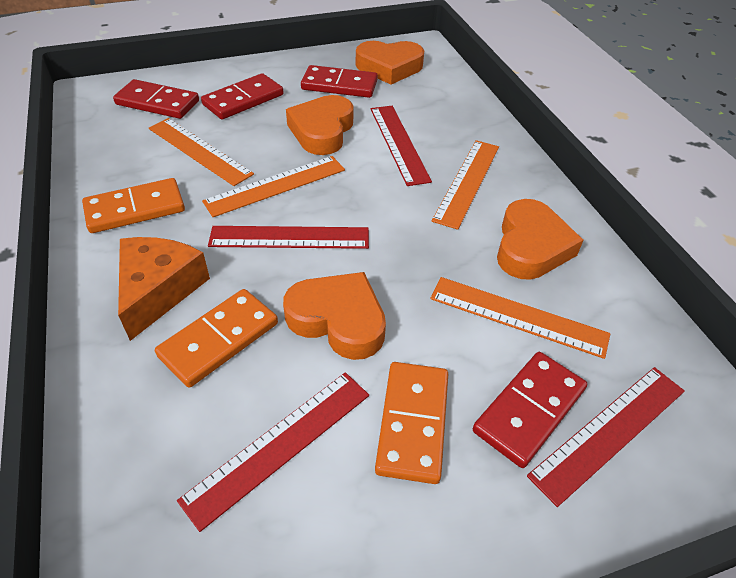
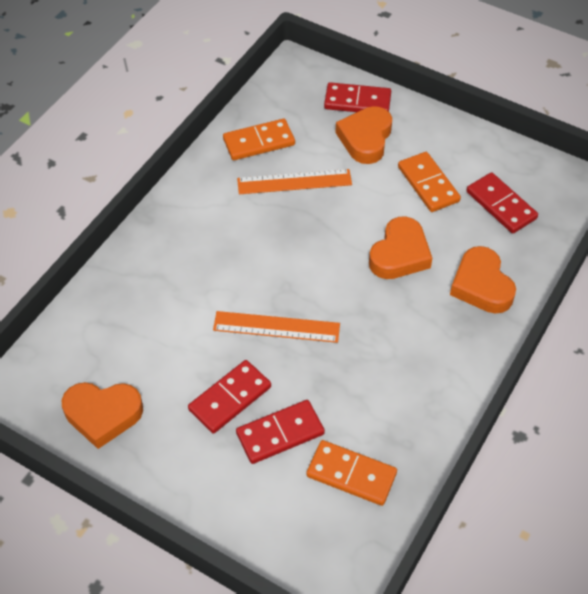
orange cheese: 1 -> 0
orange ruler: 4 -> 2
red ruler: 4 -> 0

